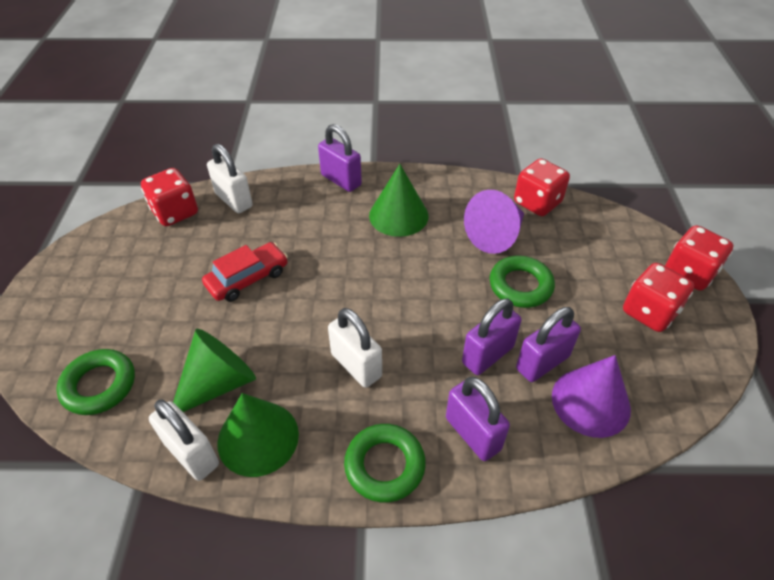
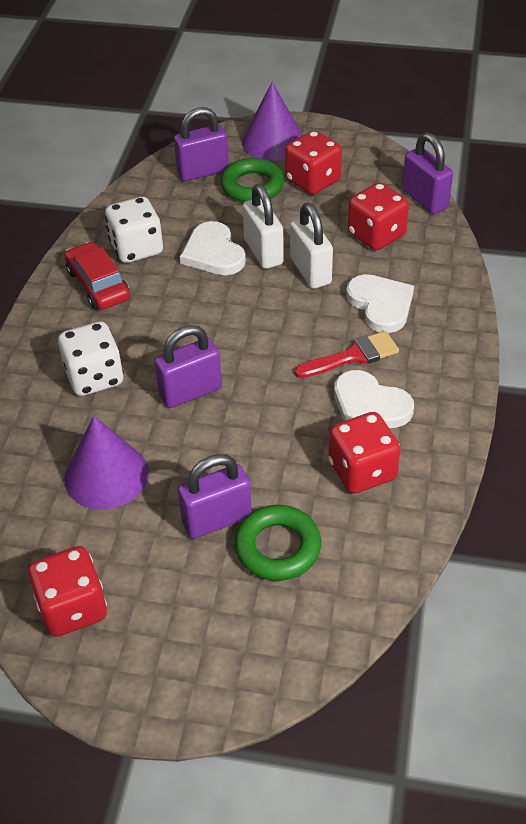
green cone: 3 -> 0
green ring: 3 -> 2
red brush: 0 -> 1
white dice: 0 -> 2
white heart: 0 -> 3
white padlock: 3 -> 2

